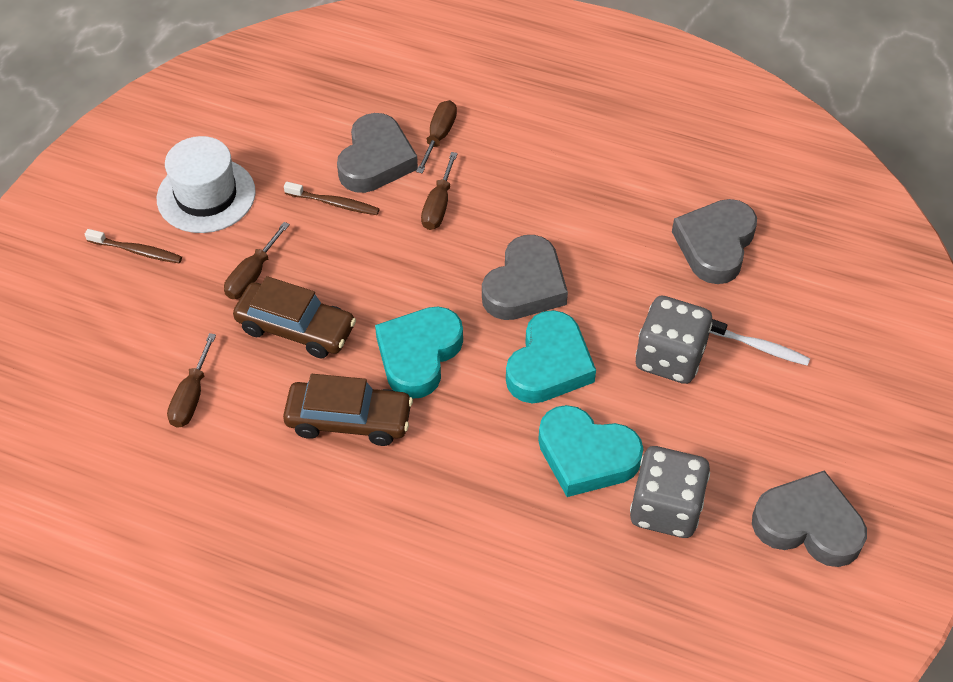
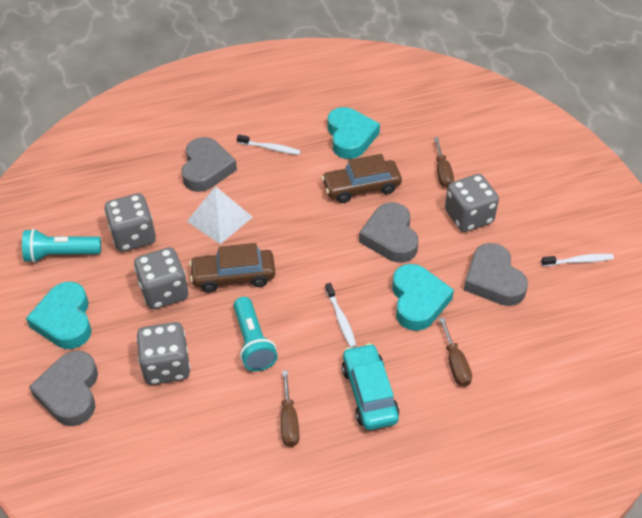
brown screwdriver: 4 -> 3
brown toothbrush: 2 -> 0
grey dice: 2 -> 4
turquoise car: 0 -> 1
turquoise flashlight: 0 -> 2
white hat: 1 -> 0
white pyramid: 0 -> 1
white toothbrush: 1 -> 3

